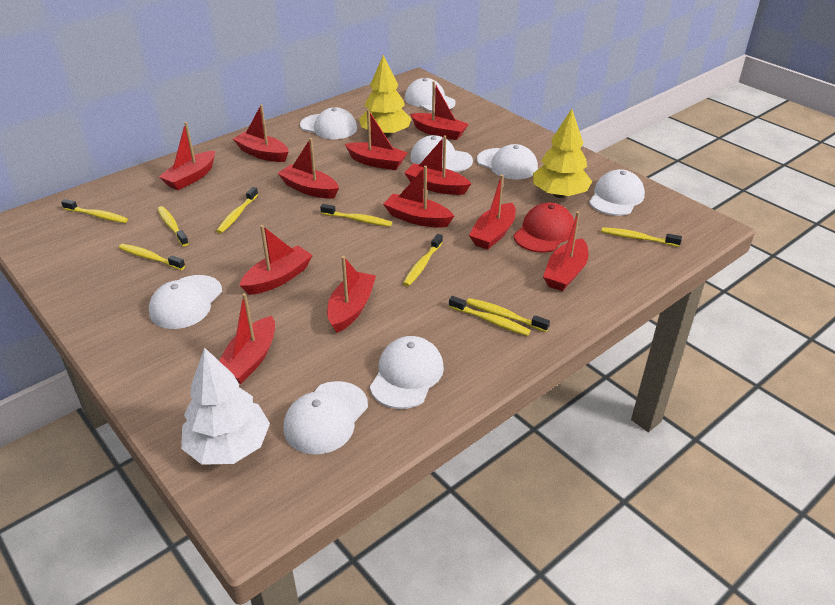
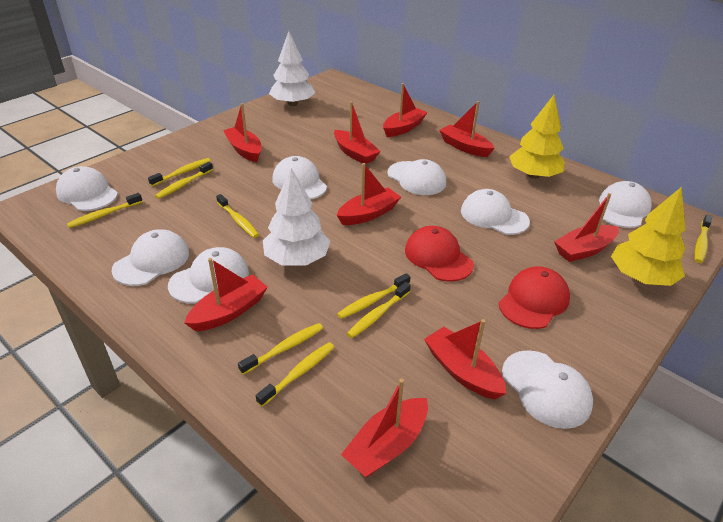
red boat: 12 -> 9
red cap: 1 -> 2
white tree: 1 -> 2

